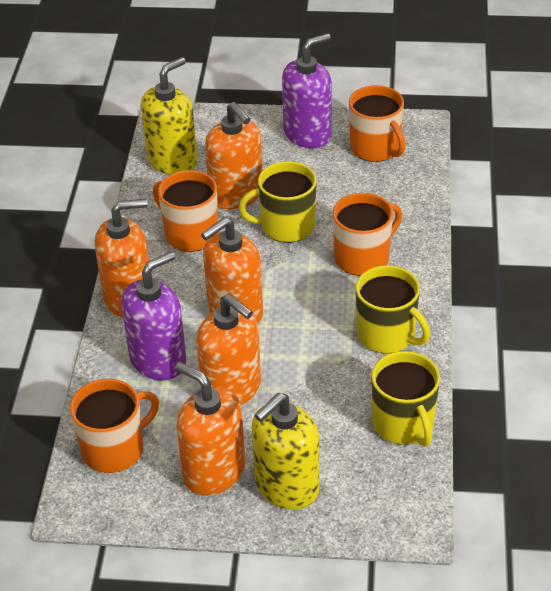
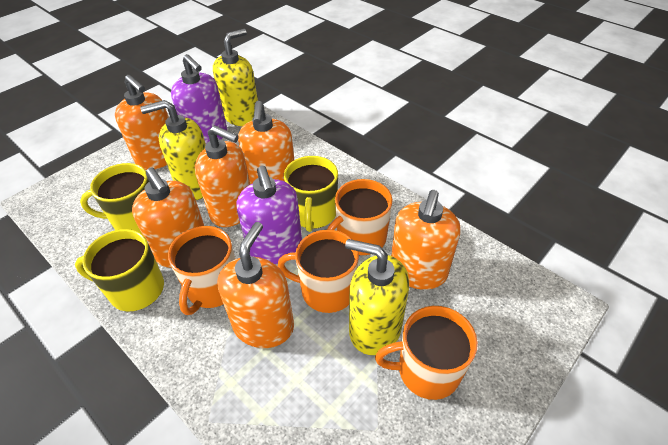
orange soap dispenser: 5 -> 6
yellow soap dispenser: 2 -> 3

